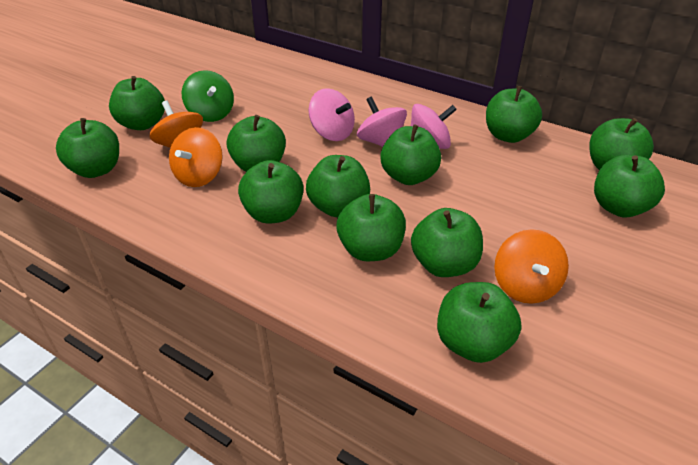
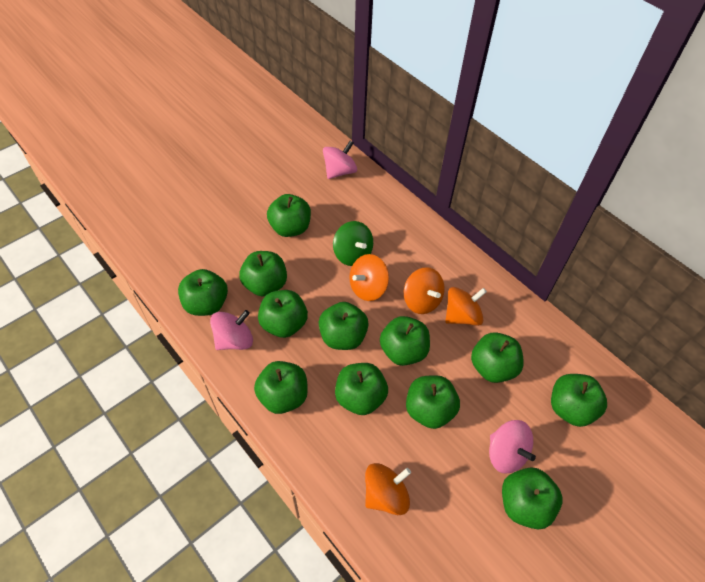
orange spinning top: 3 -> 4

